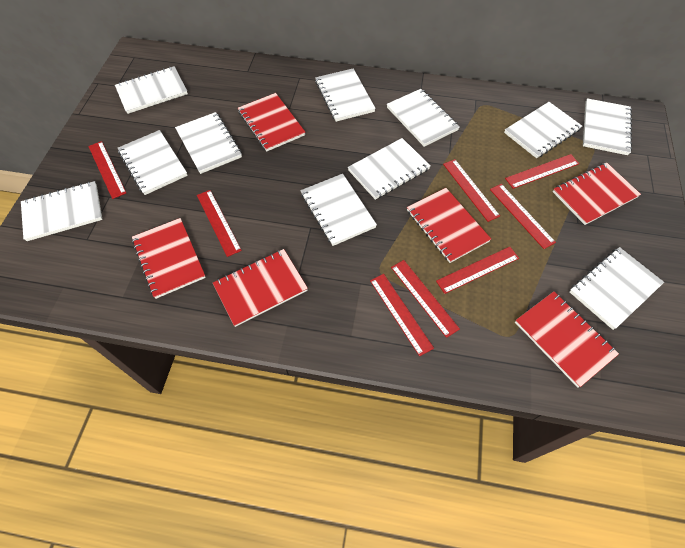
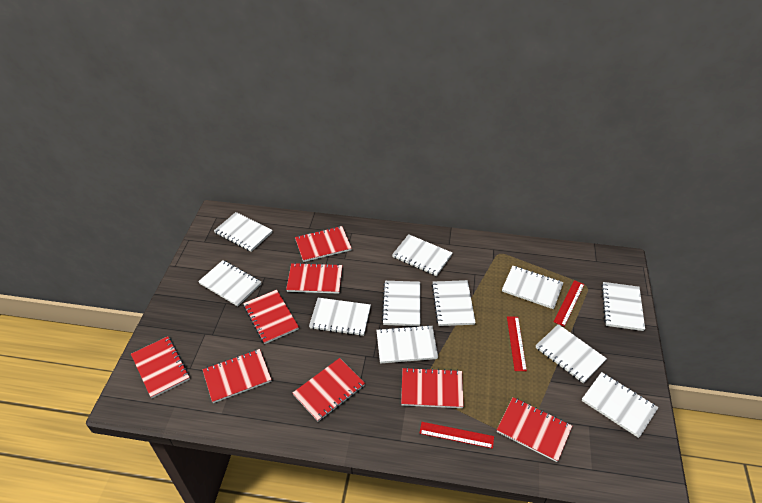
red notebook: 6 -> 8
red ruler: 8 -> 3

